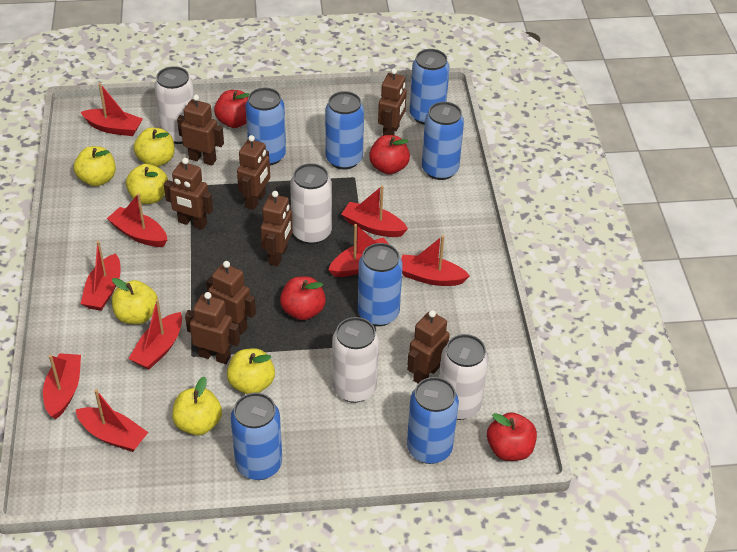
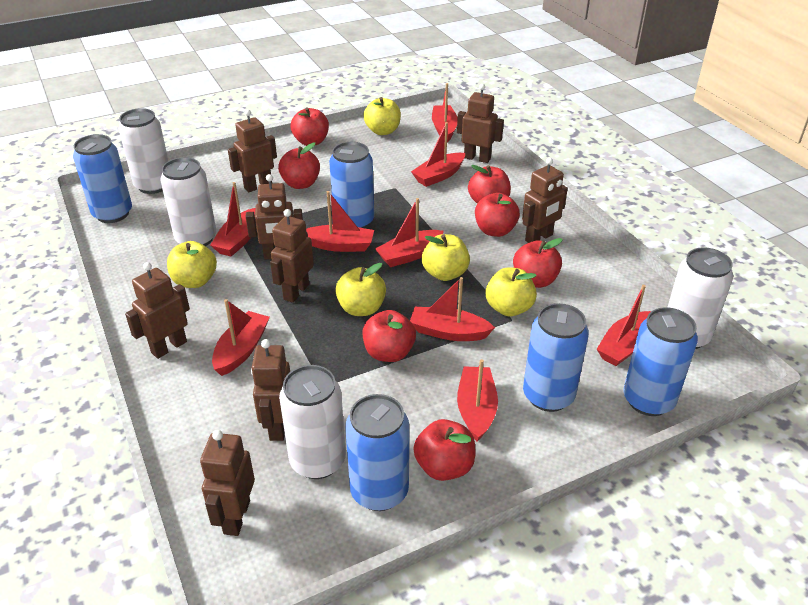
blue can: 7 -> 5
red apple: 4 -> 7
yellow apple: 6 -> 5

